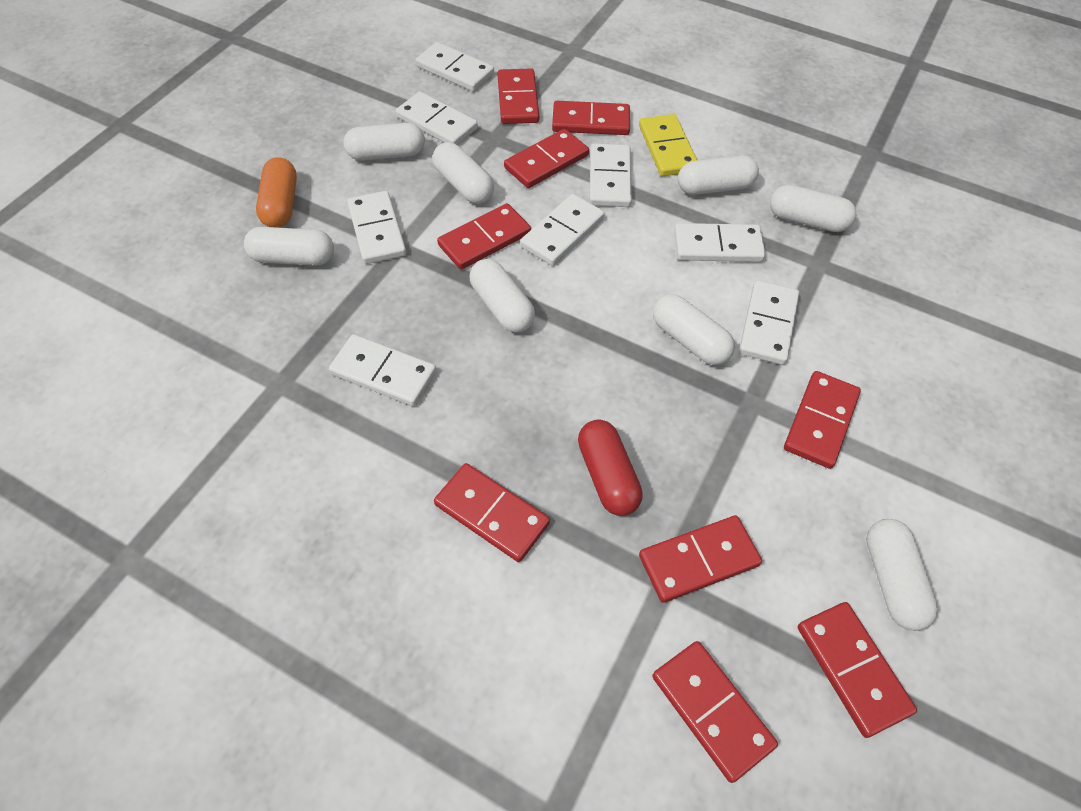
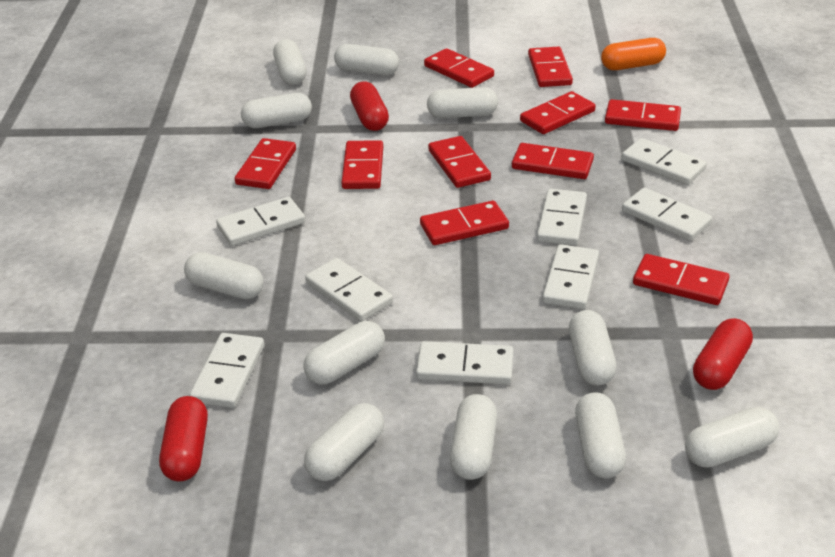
red capsule: 1 -> 3
red domino: 9 -> 10
white capsule: 8 -> 11
yellow domino: 1 -> 0

